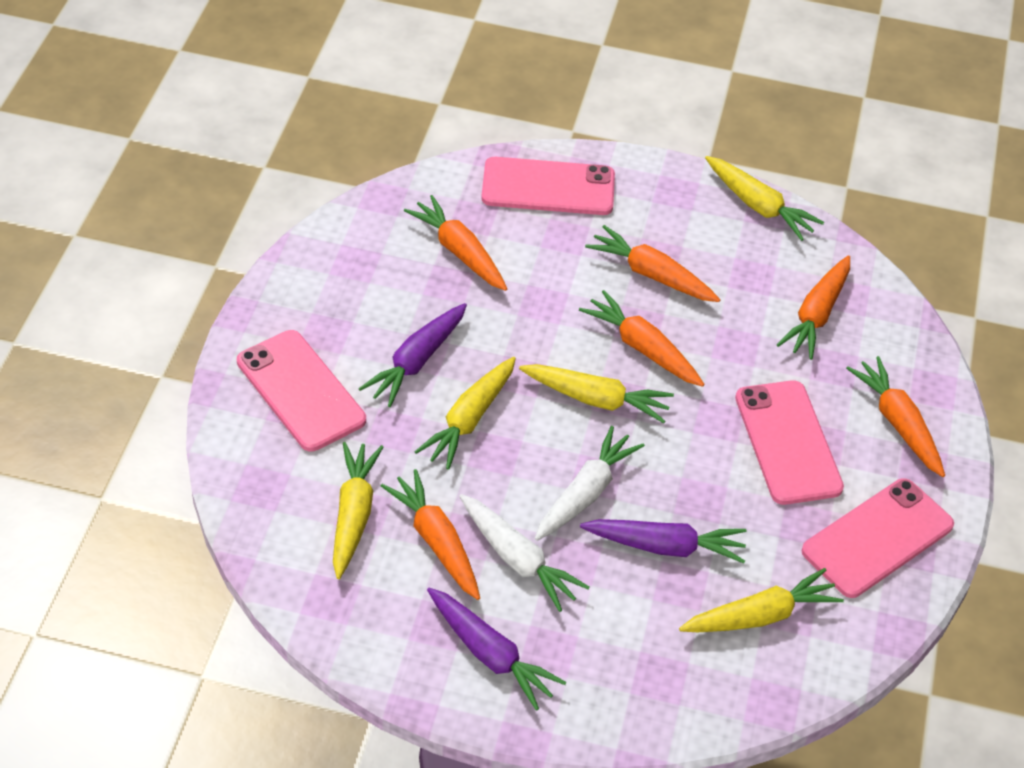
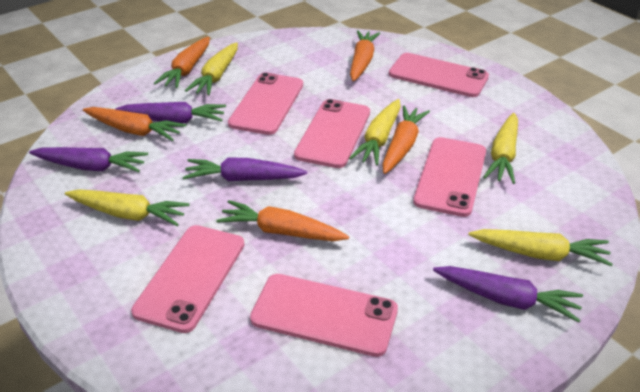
orange carrot: 6 -> 5
pink phone: 4 -> 6
purple carrot: 3 -> 4
white carrot: 2 -> 0

